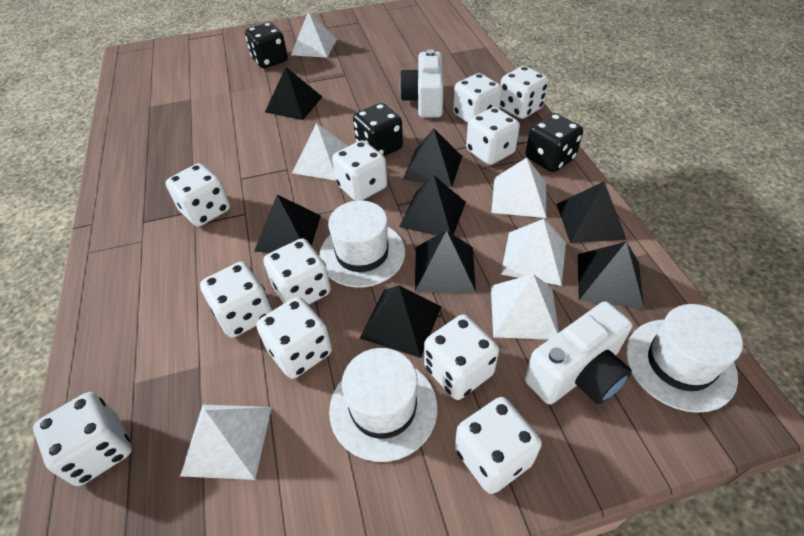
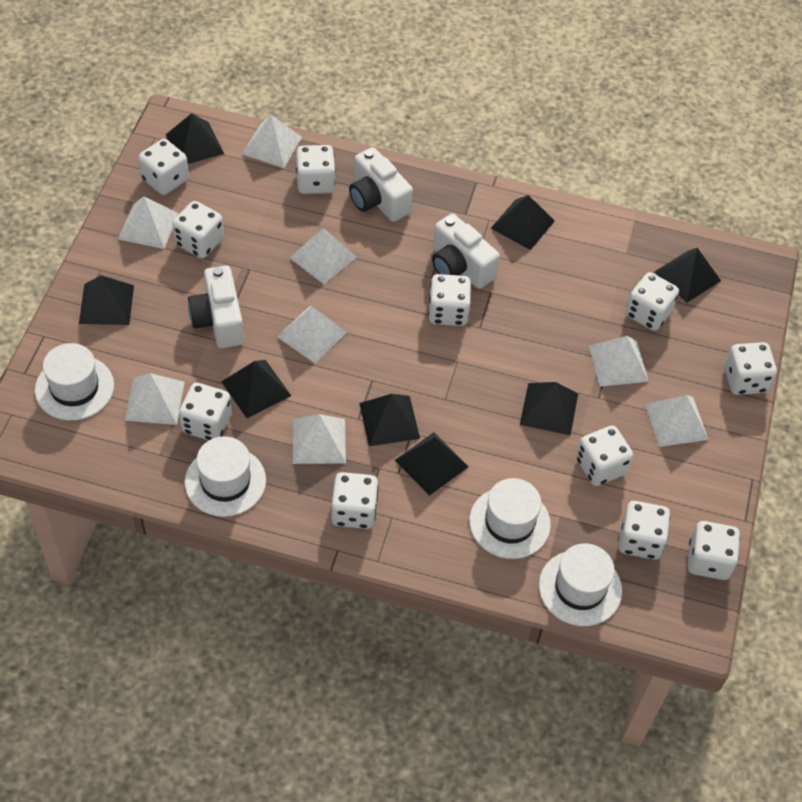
black dice: 3 -> 0
white camera: 2 -> 3
white hat: 3 -> 4
white pyramid: 6 -> 8

